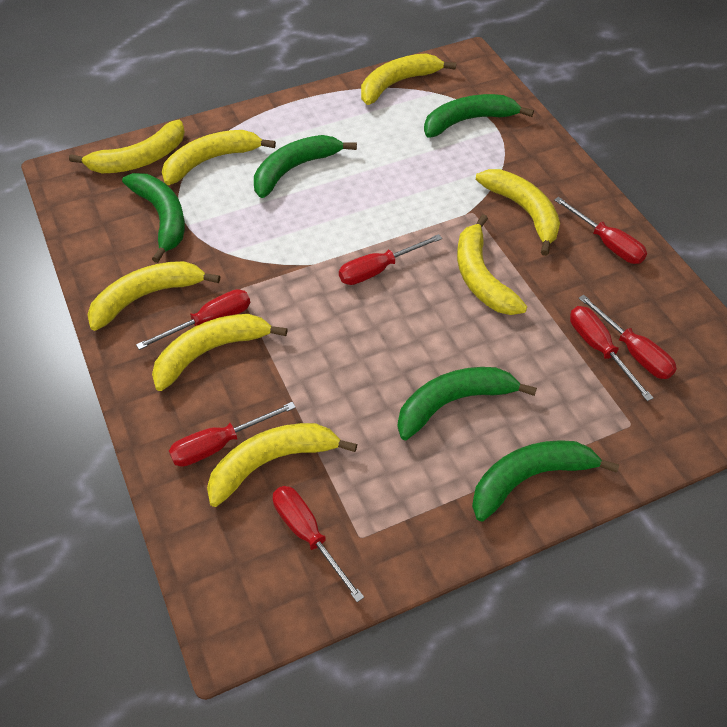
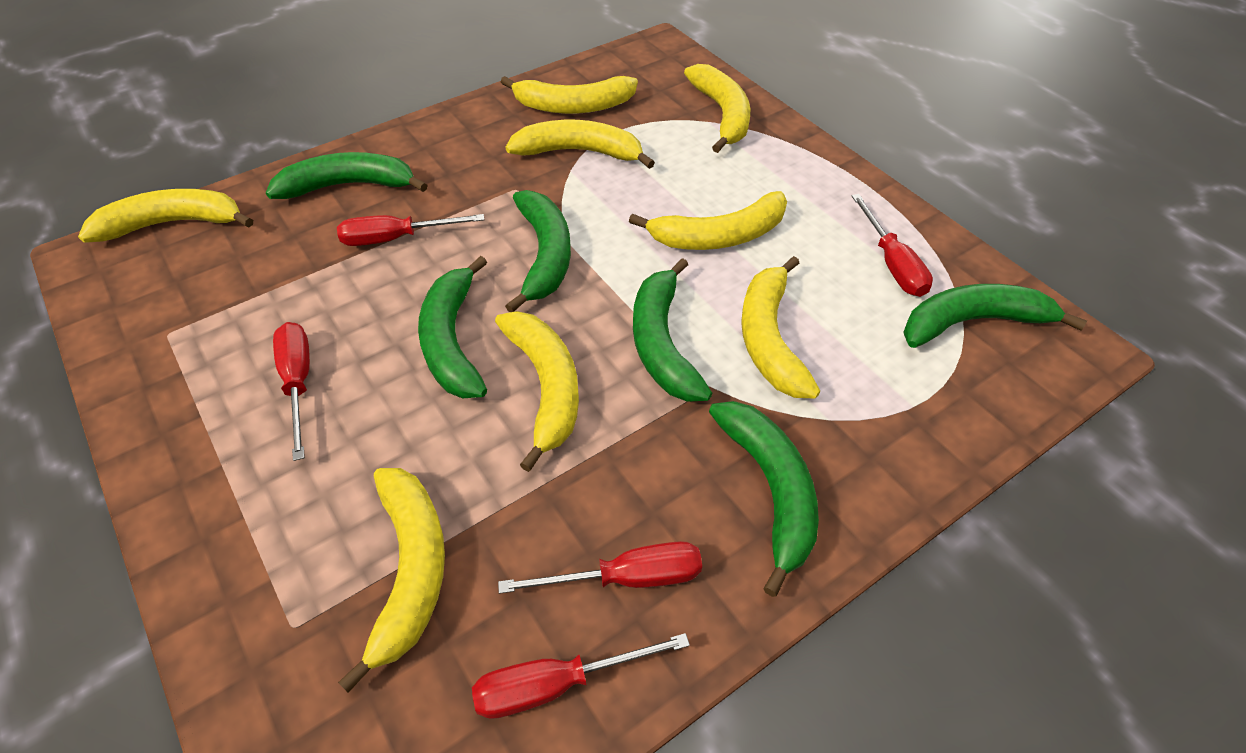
green banana: 5 -> 6
red screwdriver: 7 -> 5

